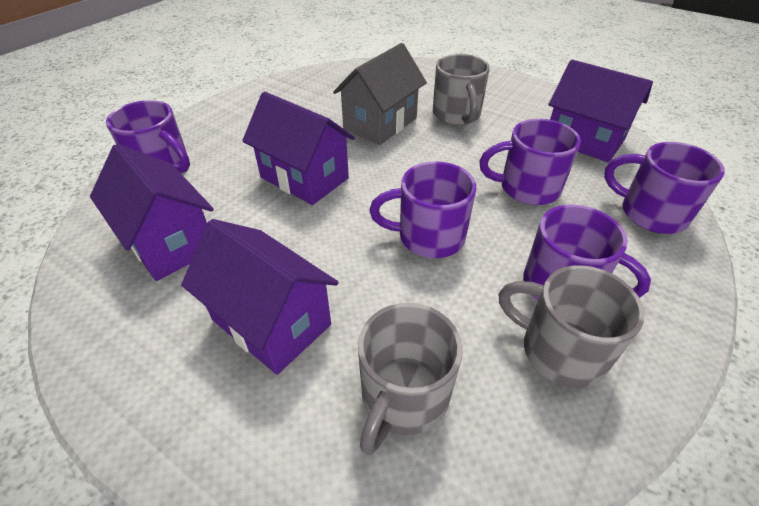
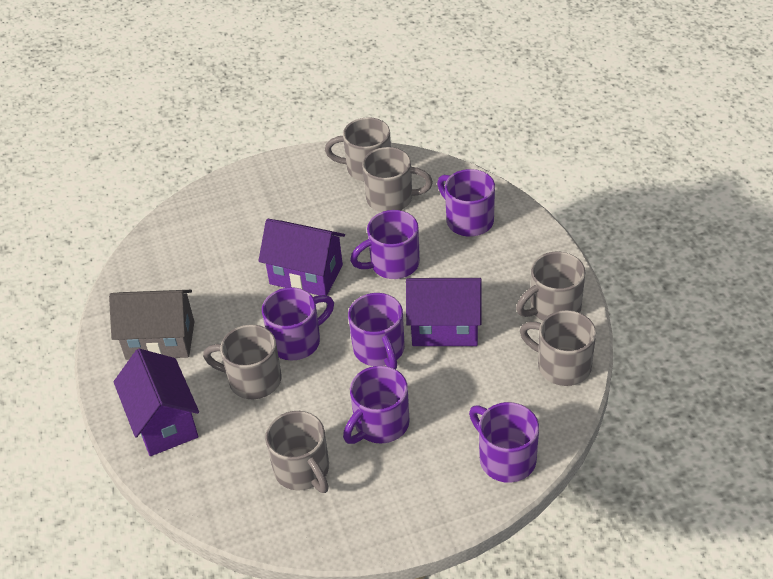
grey mug: 3 -> 6
purple house: 4 -> 3
purple mug: 5 -> 6

